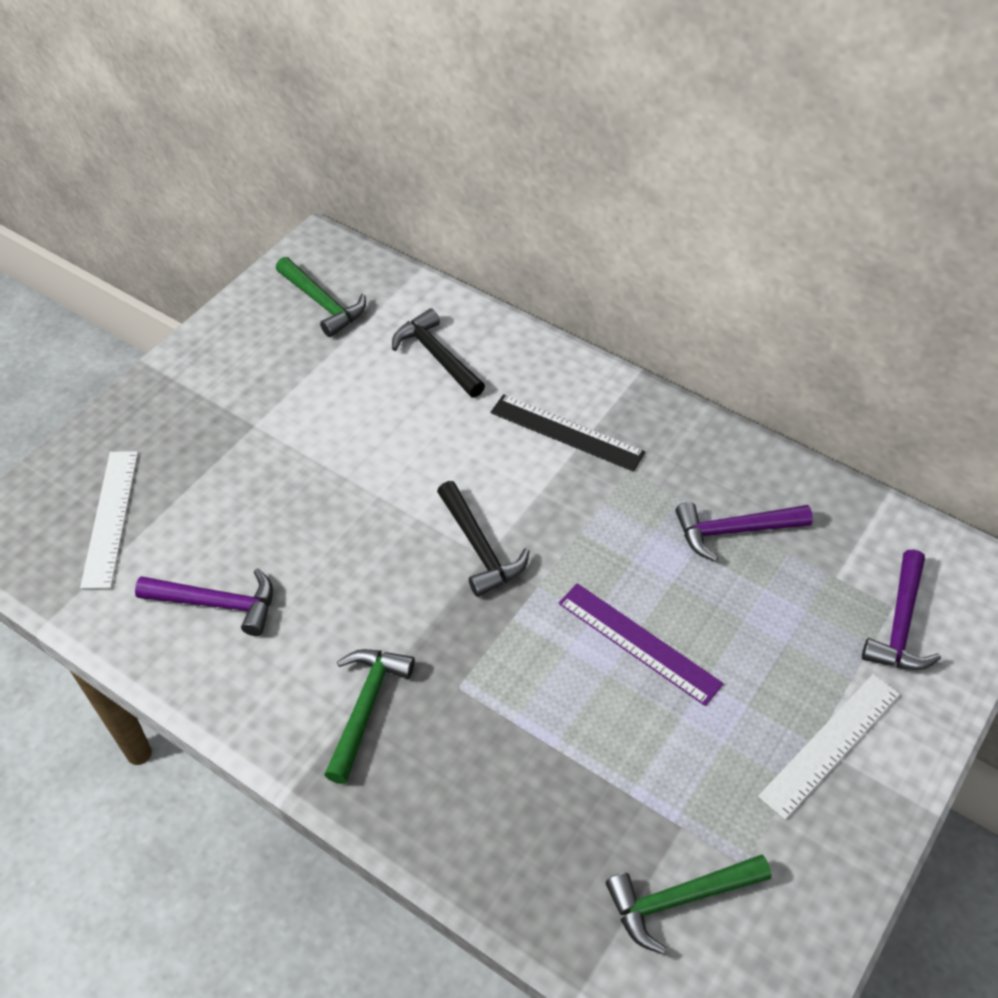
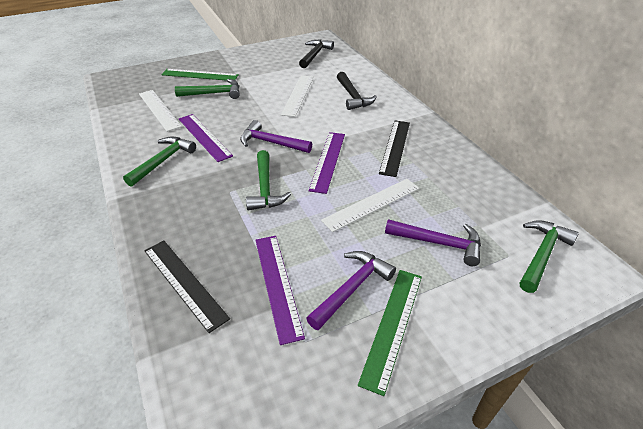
black ruler: 1 -> 2
green hammer: 3 -> 4
green ruler: 0 -> 2
purple ruler: 1 -> 3
white ruler: 2 -> 3

